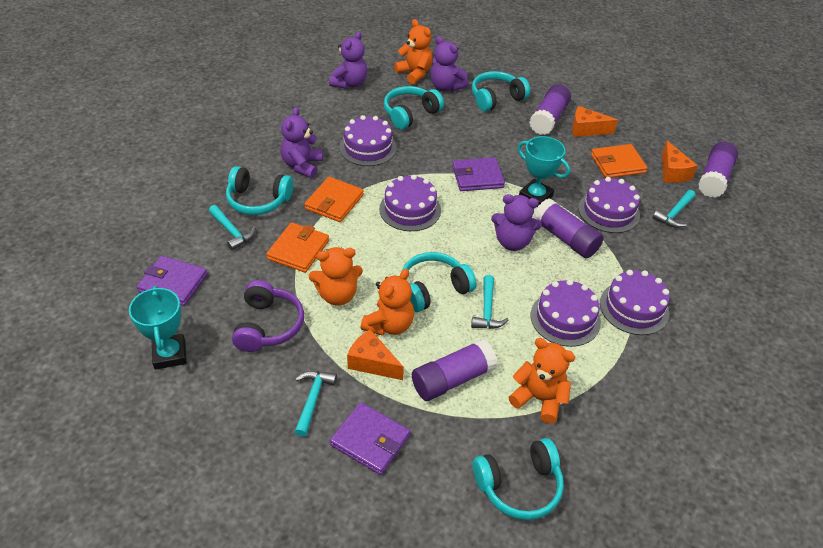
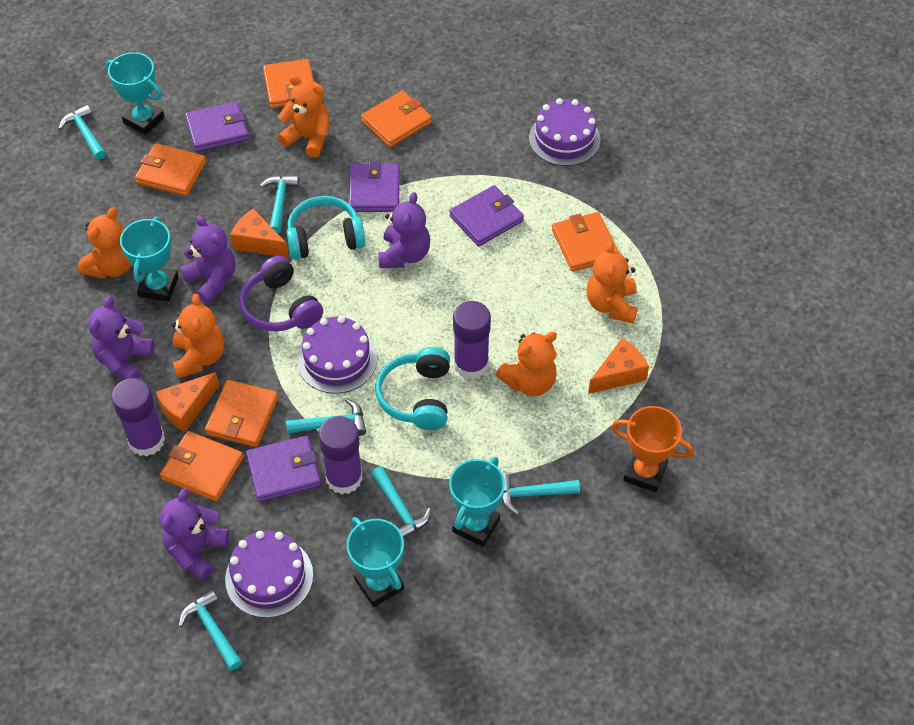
orange teddy bear: 4 -> 5
orange trophy: 0 -> 1
orange wallet: 3 -> 6
purple cake: 5 -> 3
purple glue stick: 4 -> 3
purple wallet: 3 -> 4
turquoise hammer: 4 -> 6
turquoise headphones: 5 -> 2
turquoise trophy: 2 -> 4

